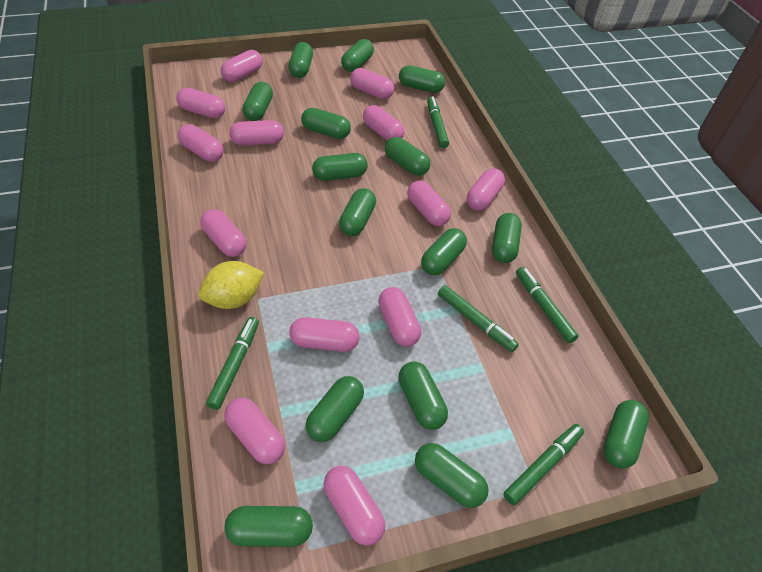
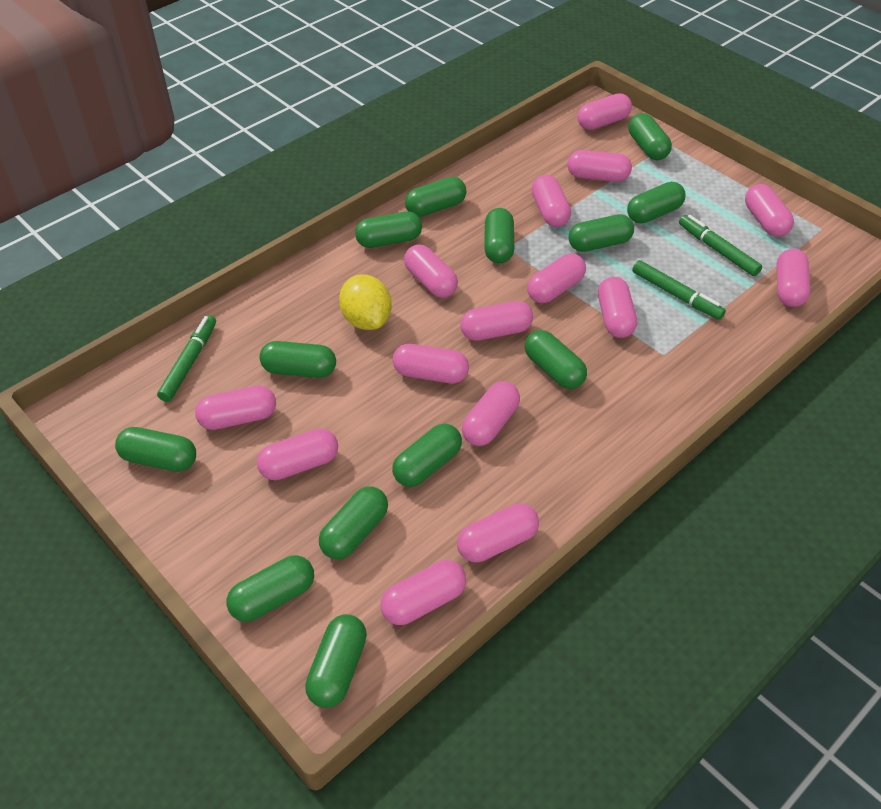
green capsule: 15 -> 13
green marker: 5 -> 3
pink capsule: 13 -> 15

